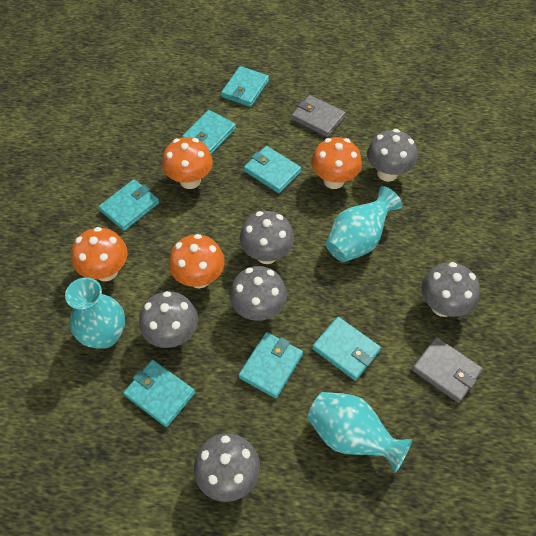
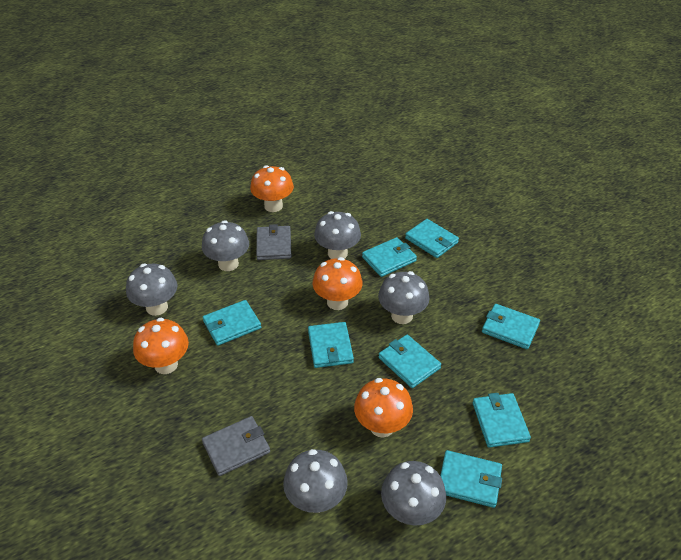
turquoise vase: 3 -> 0
turquoise wallet: 7 -> 8

